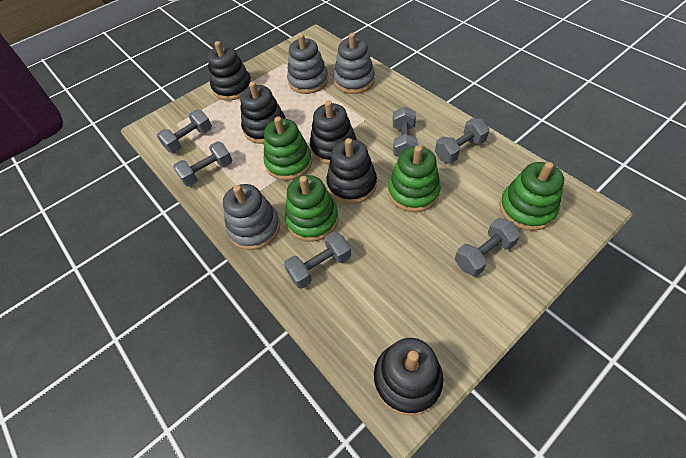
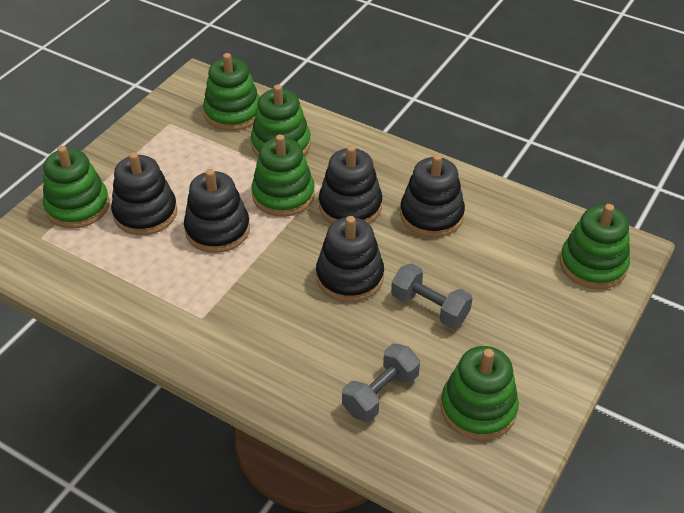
green stacking toy: 4 -> 6
grey dumbbell: 6 -> 2
grey stacking toy: 3 -> 0

